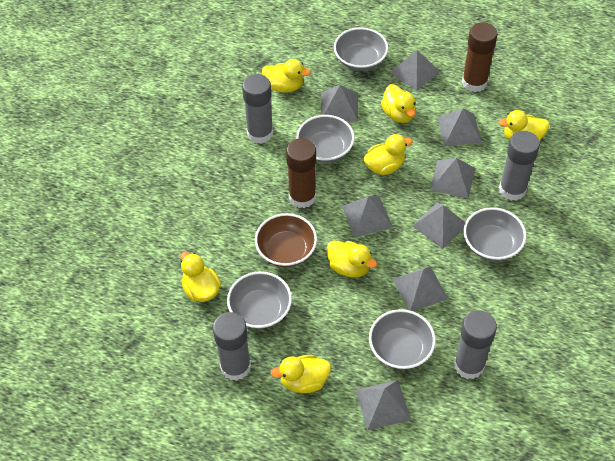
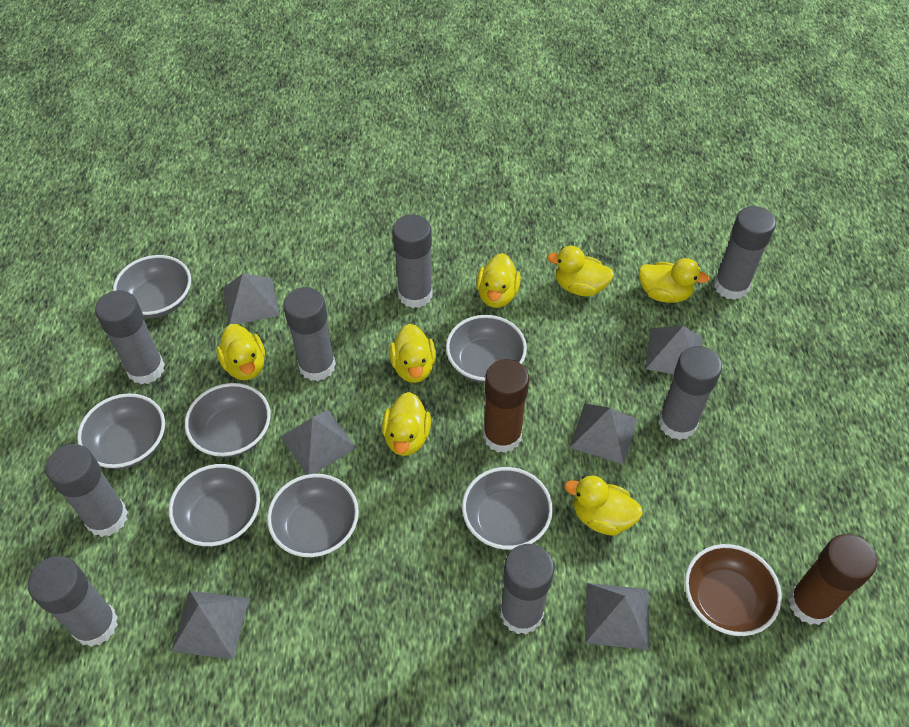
grey bowl: 5 -> 7
grey glue stick: 4 -> 8
grey pyramid: 8 -> 6

